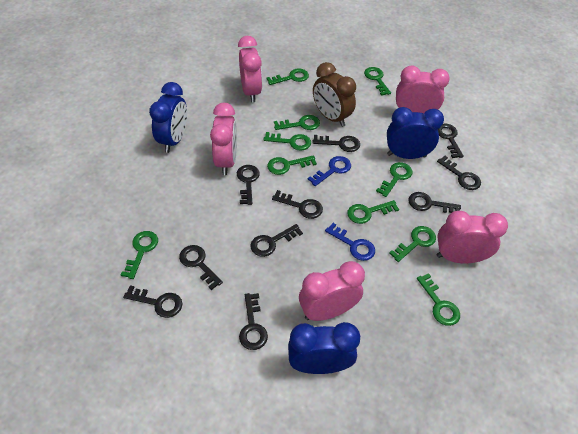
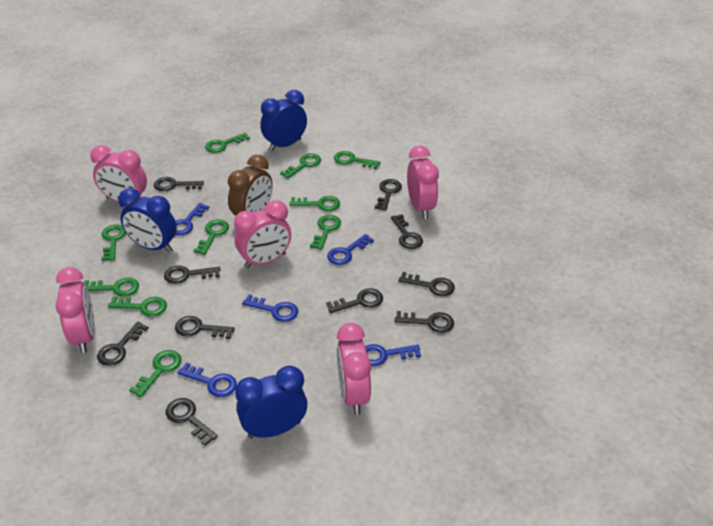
blue key: 2 -> 5

